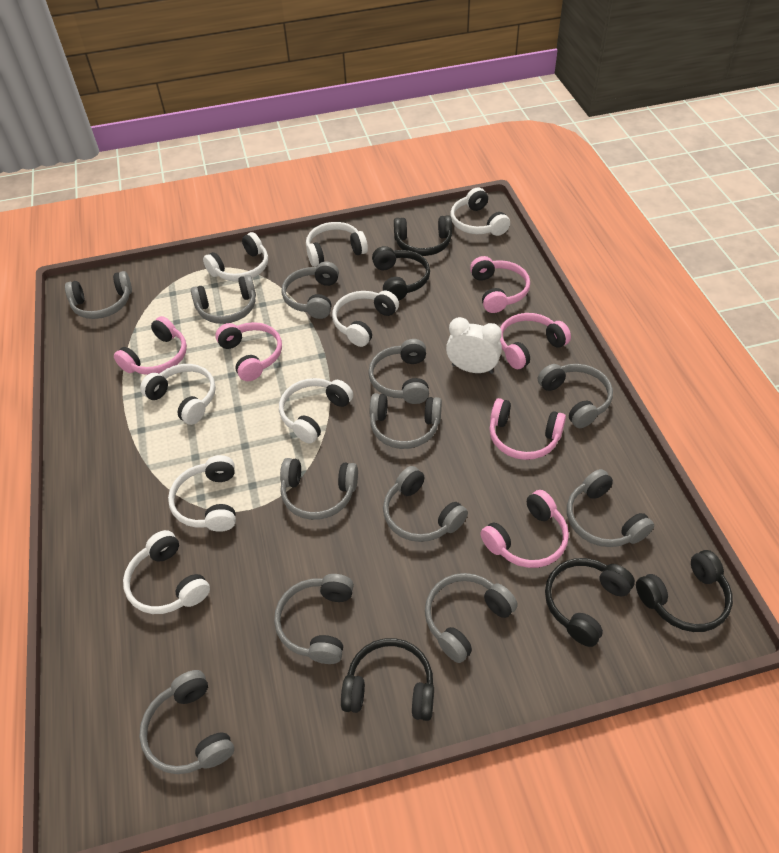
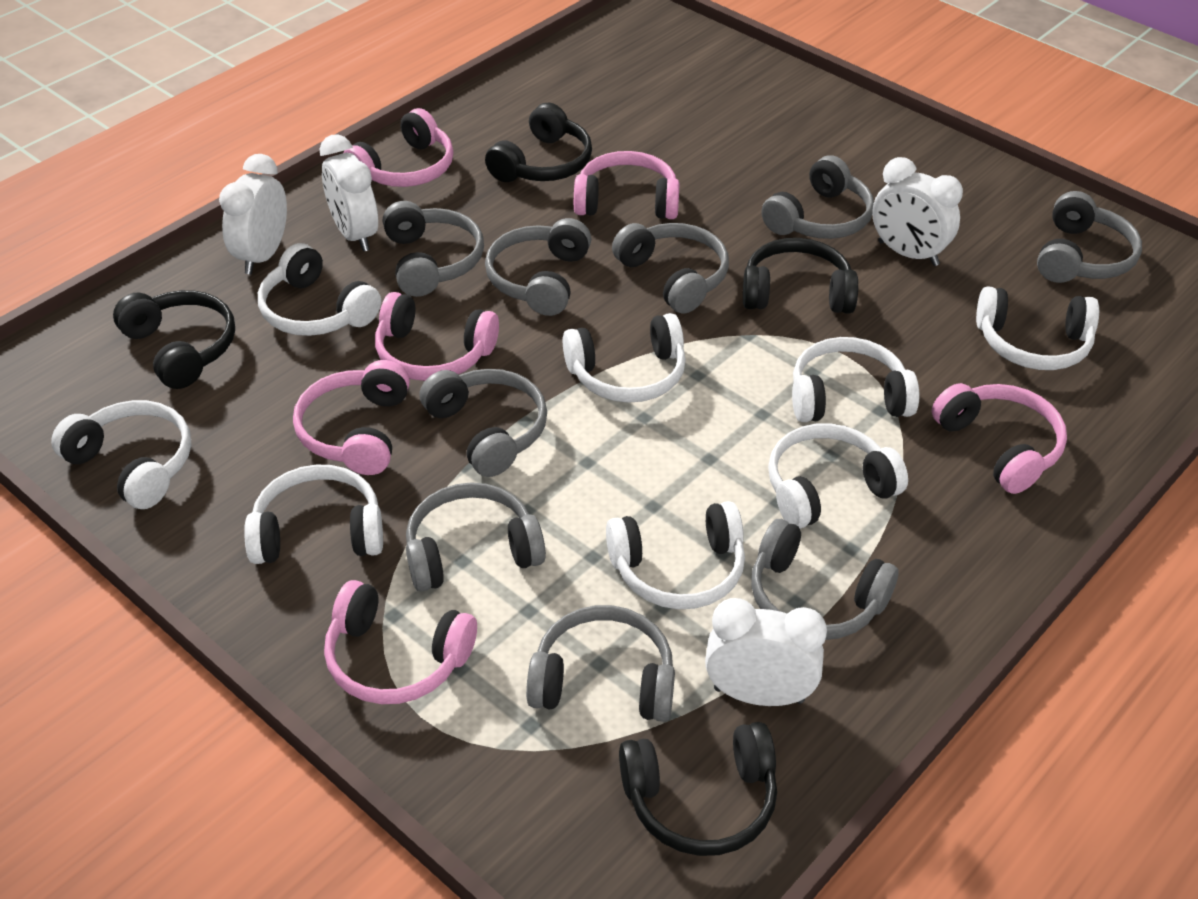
black headphones: 5 -> 4
grey headphones: 12 -> 9
white clock: 1 -> 4

